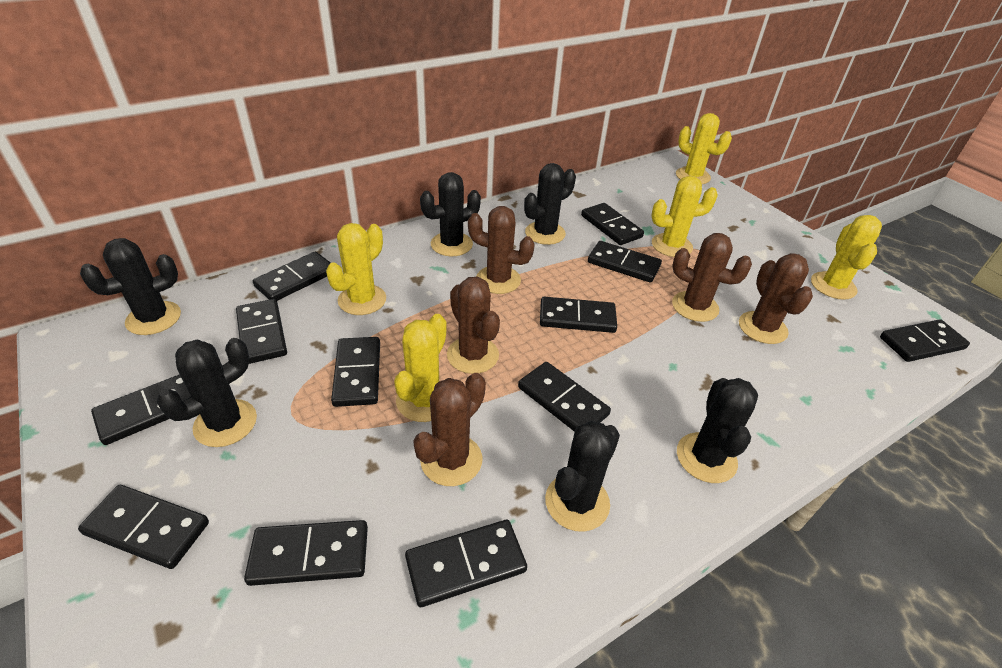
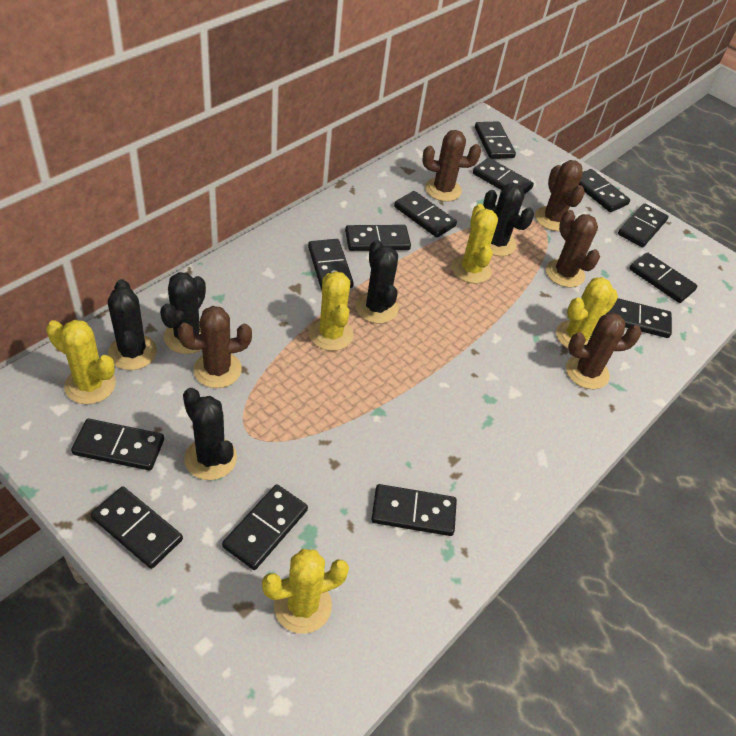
black cactus: 6 -> 5
black domino: 12 -> 13

